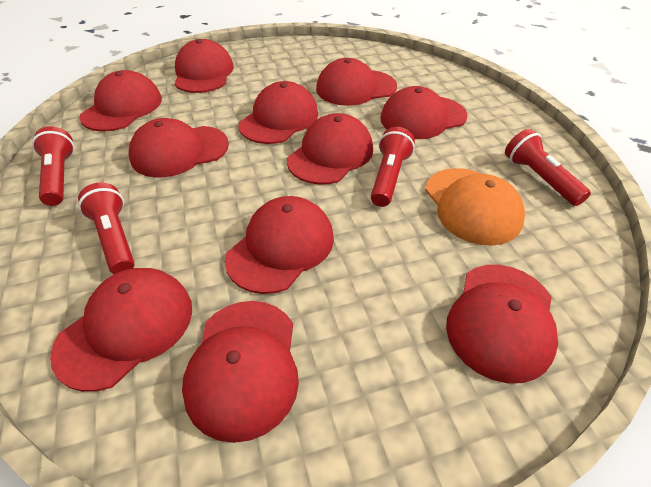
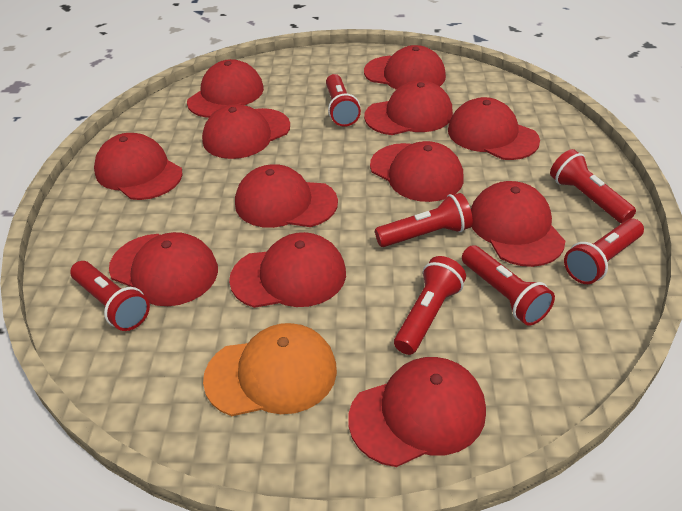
red cap: 11 -> 12
red flashlight: 4 -> 7

